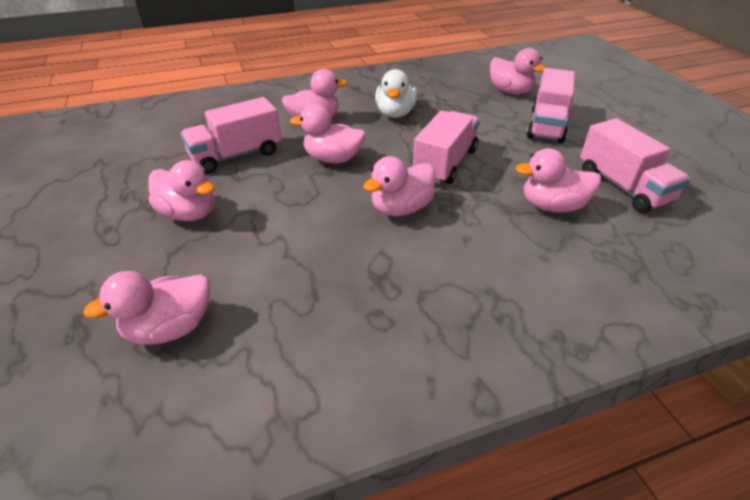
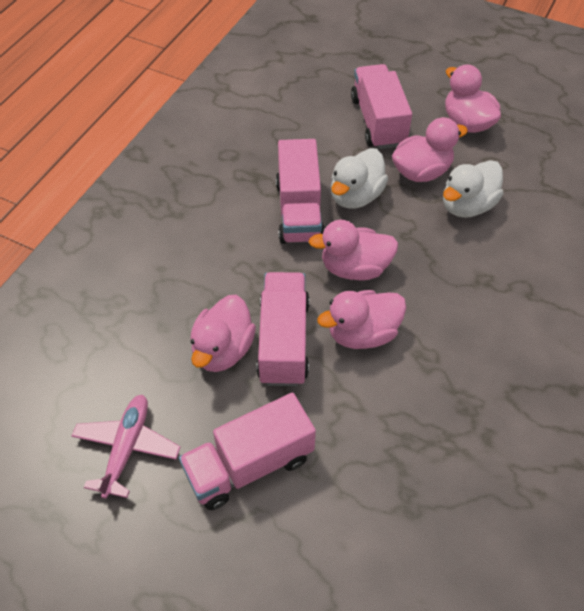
pink duck: 7 -> 5
pink plane: 0 -> 1
white duck: 1 -> 2

